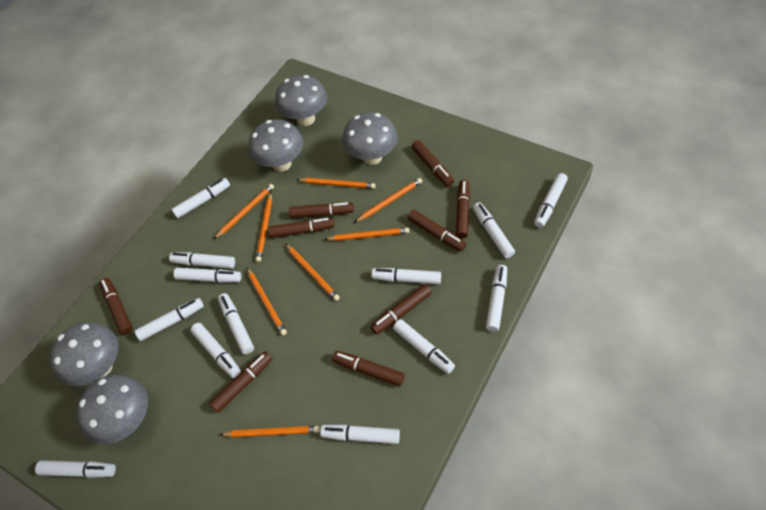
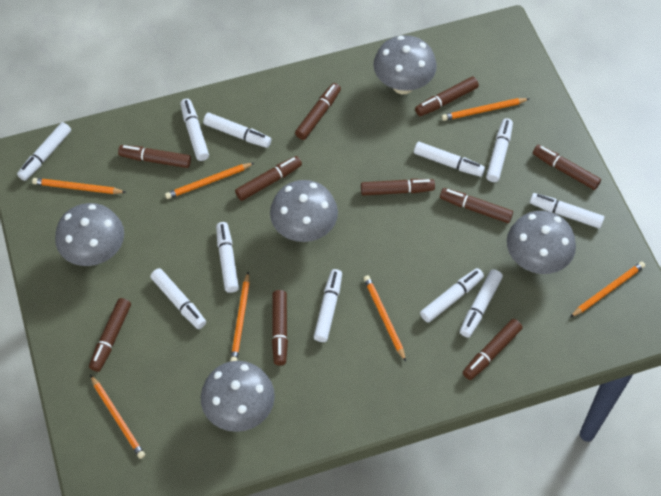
brown marker: 9 -> 10
orange pencil: 8 -> 7
white marker: 13 -> 11

